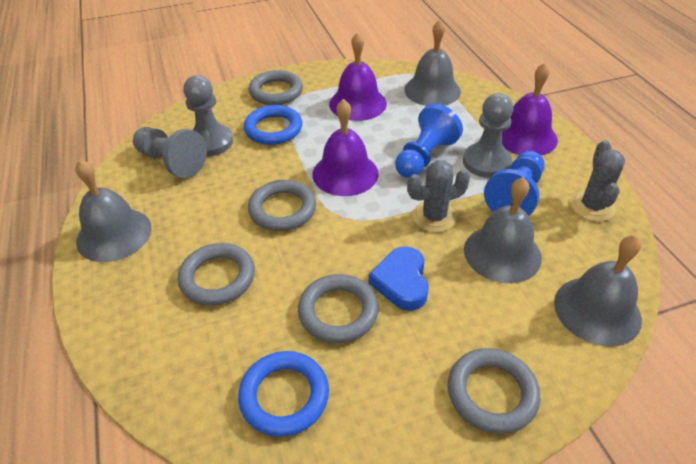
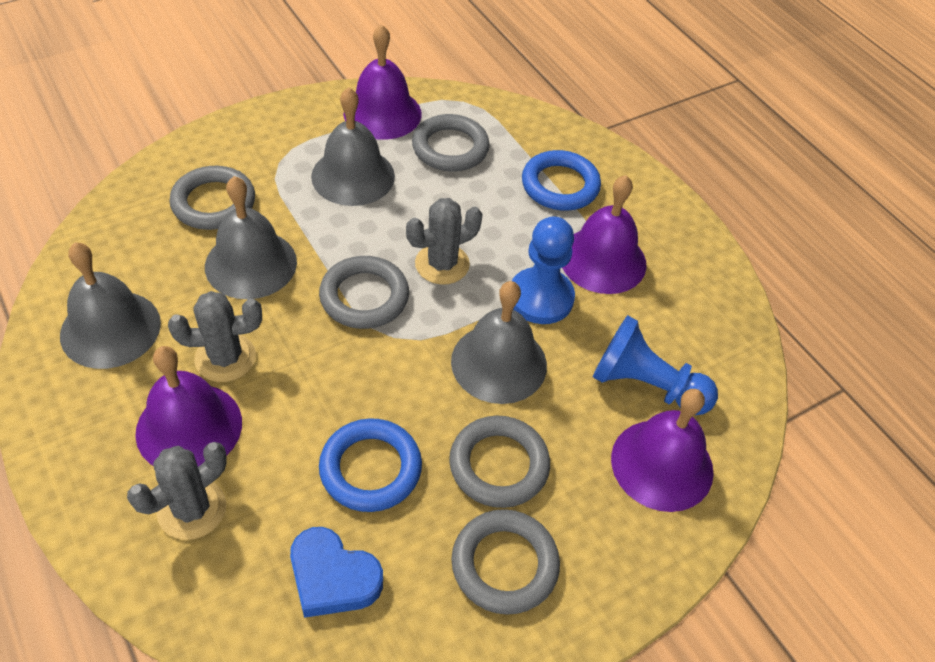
grey cactus: 2 -> 3
grey pawn: 3 -> 0
purple bell: 3 -> 4

